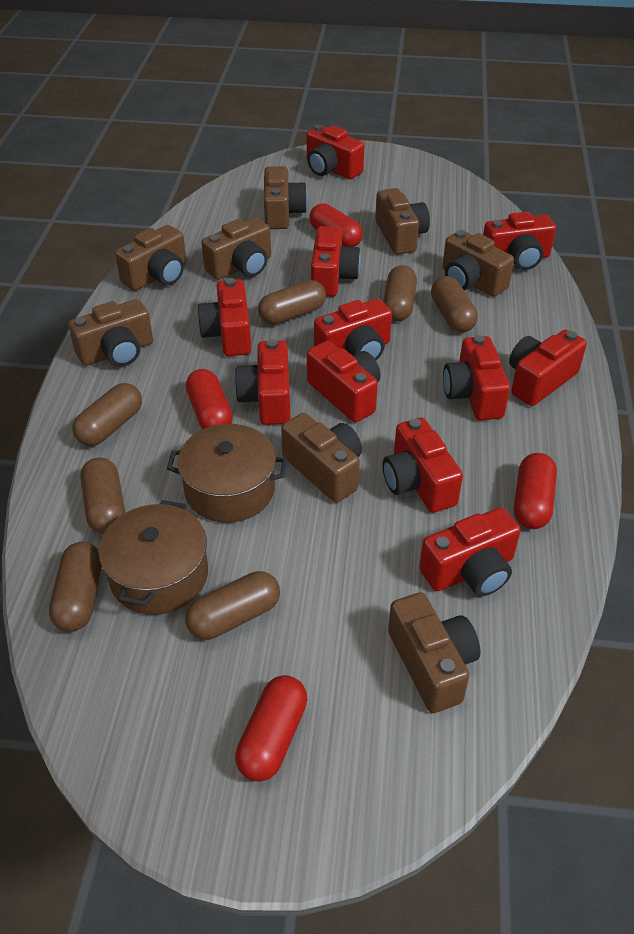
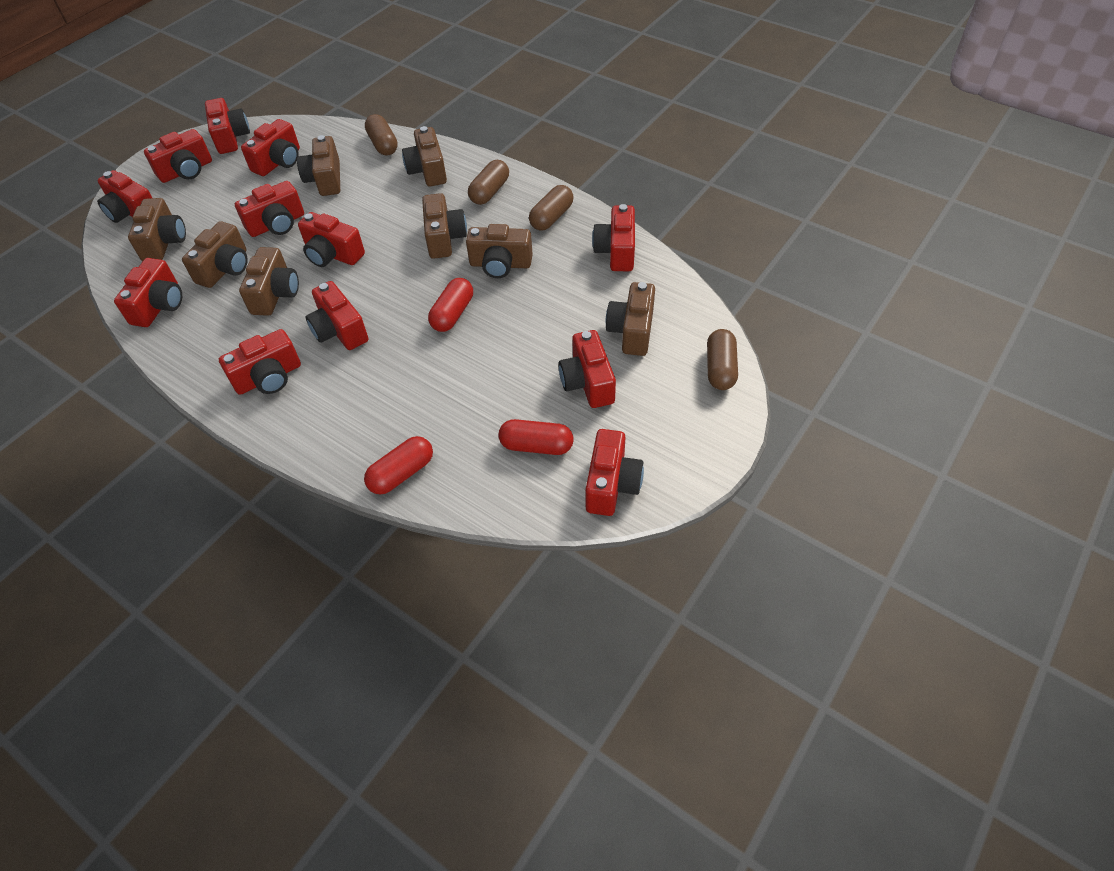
brown capsule: 7 -> 4
brown pot: 2 -> 0
red camera: 11 -> 12
red capsule: 4 -> 3

